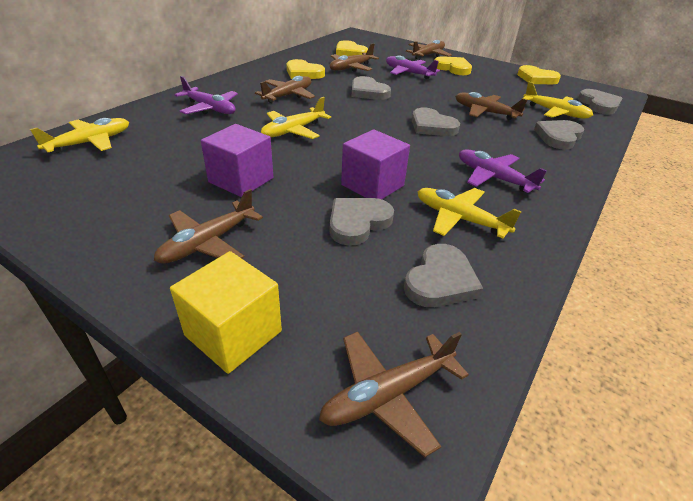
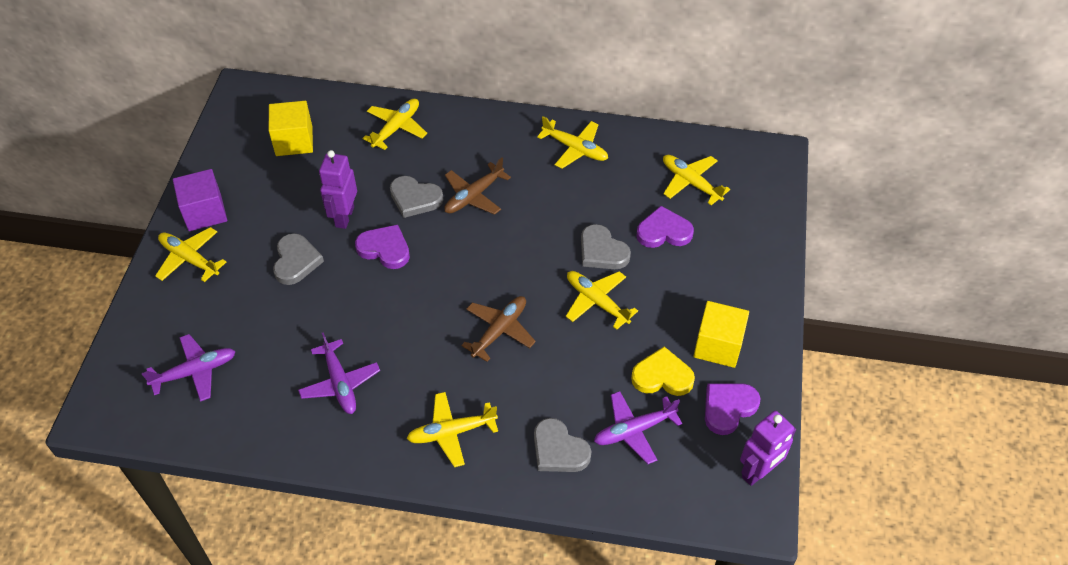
brown plane: 6 -> 2
grey heart: 6 -> 4
purple cube: 2 -> 1
purple heart: 0 -> 3
purple robot: 0 -> 2
yellow cube: 1 -> 2
yellow heart: 4 -> 1
yellow plane: 4 -> 6

